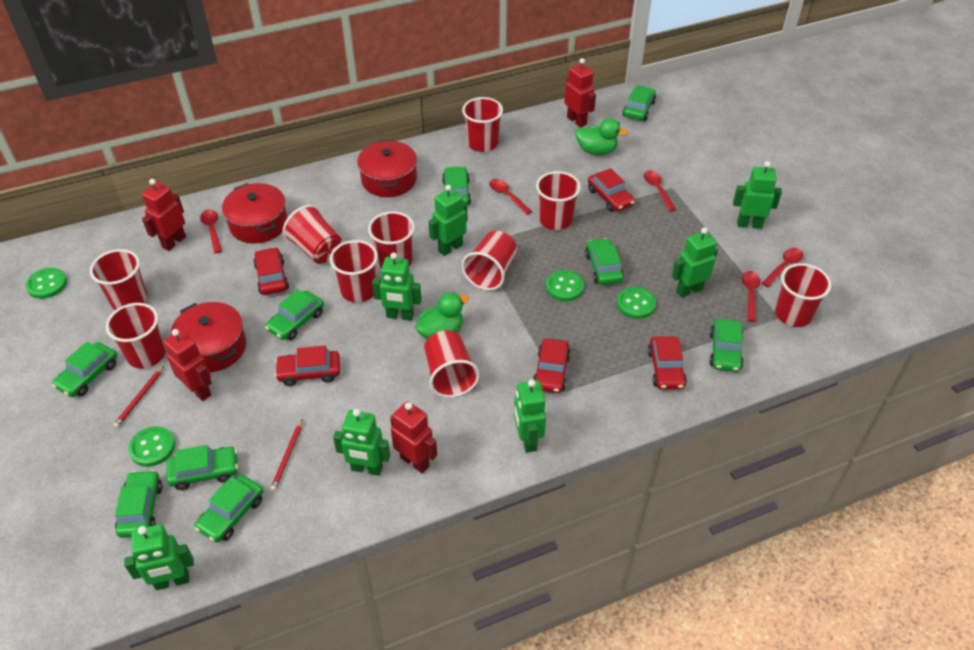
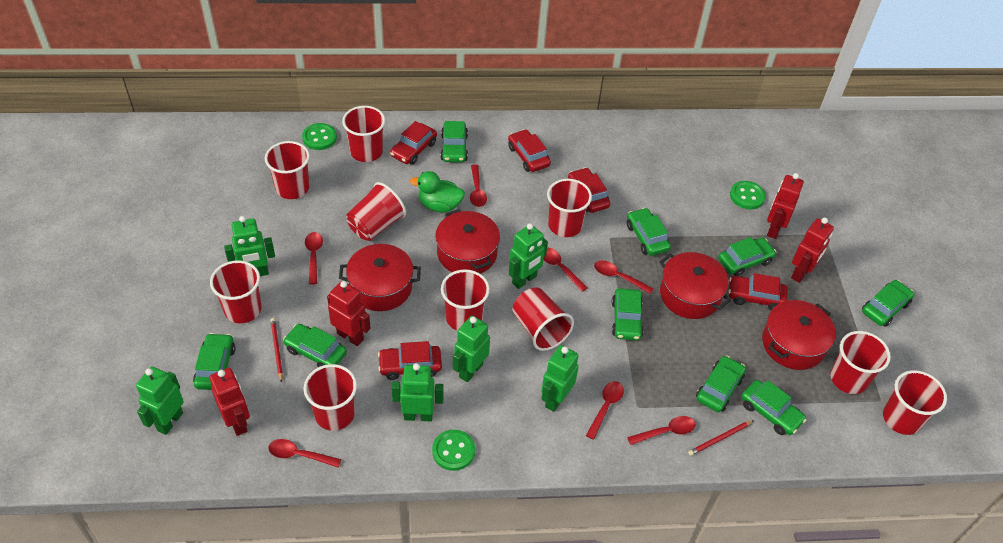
green button: 4 -> 3
green duck: 2 -> 1
green robot: 7 -> 6
red pot: 3 -> 4
red spoon: 5 -> 7

